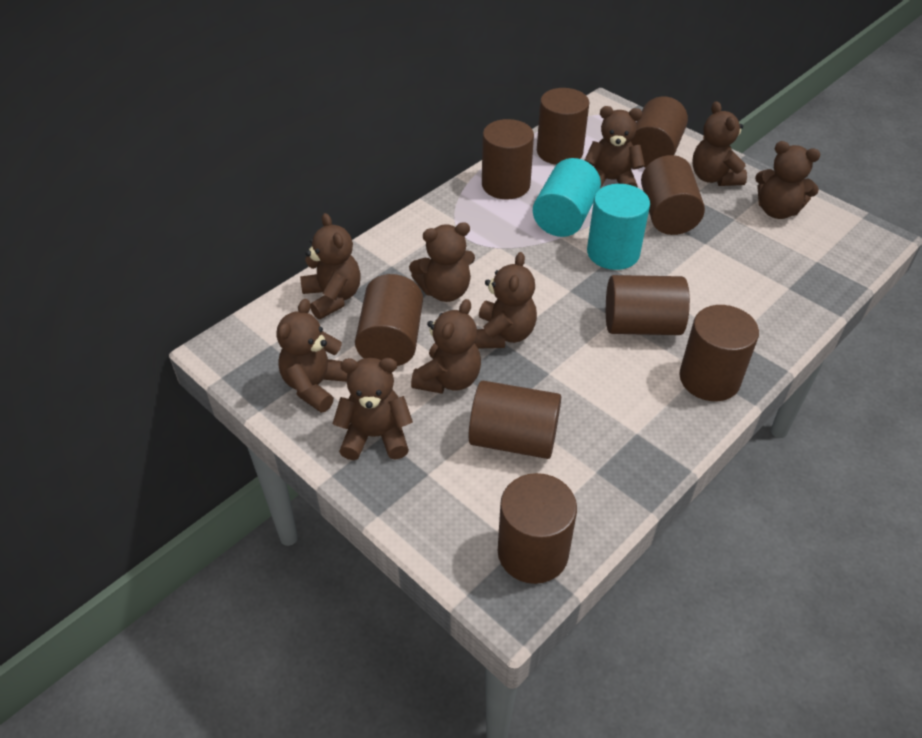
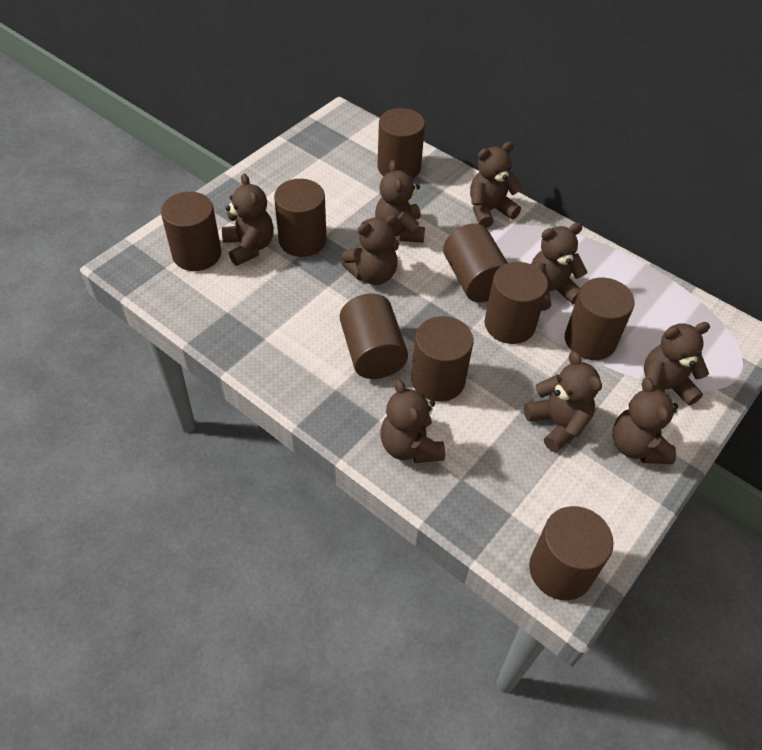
turquoise cylinder: 2 -> 0

